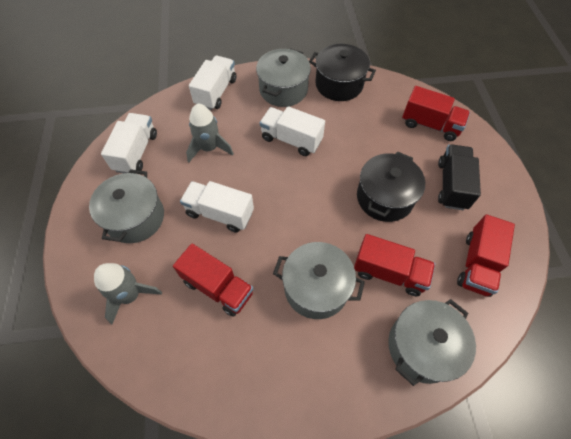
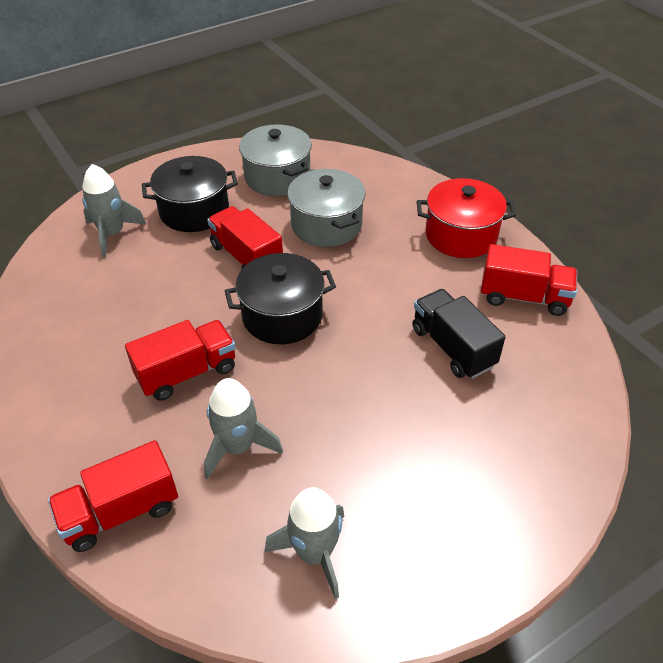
grey pot: 4 -> 2
grey rocket: 2 -> 3
red pot: 0 -> 1
white truck: 4 -> 0

